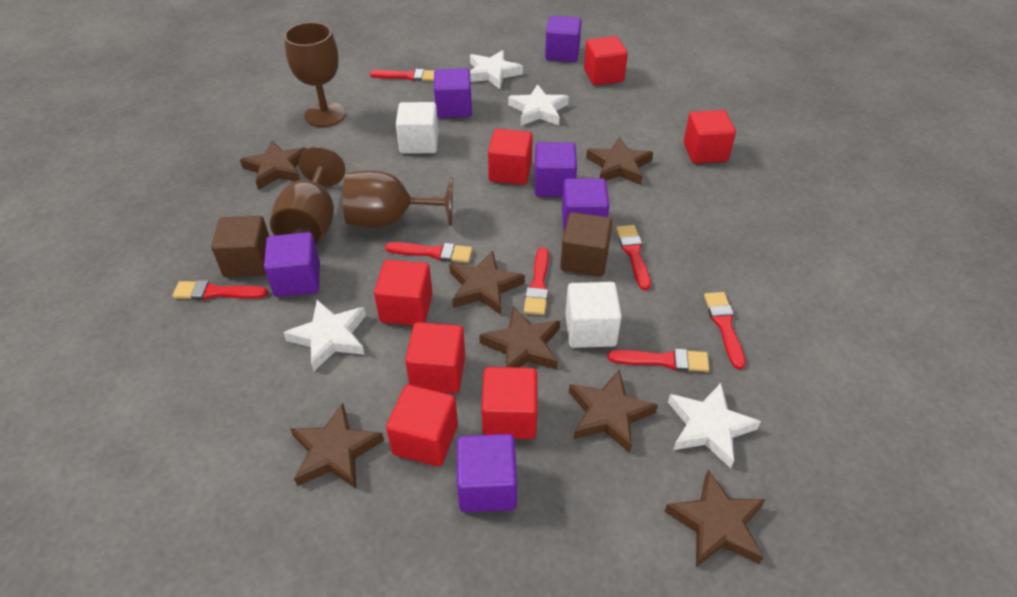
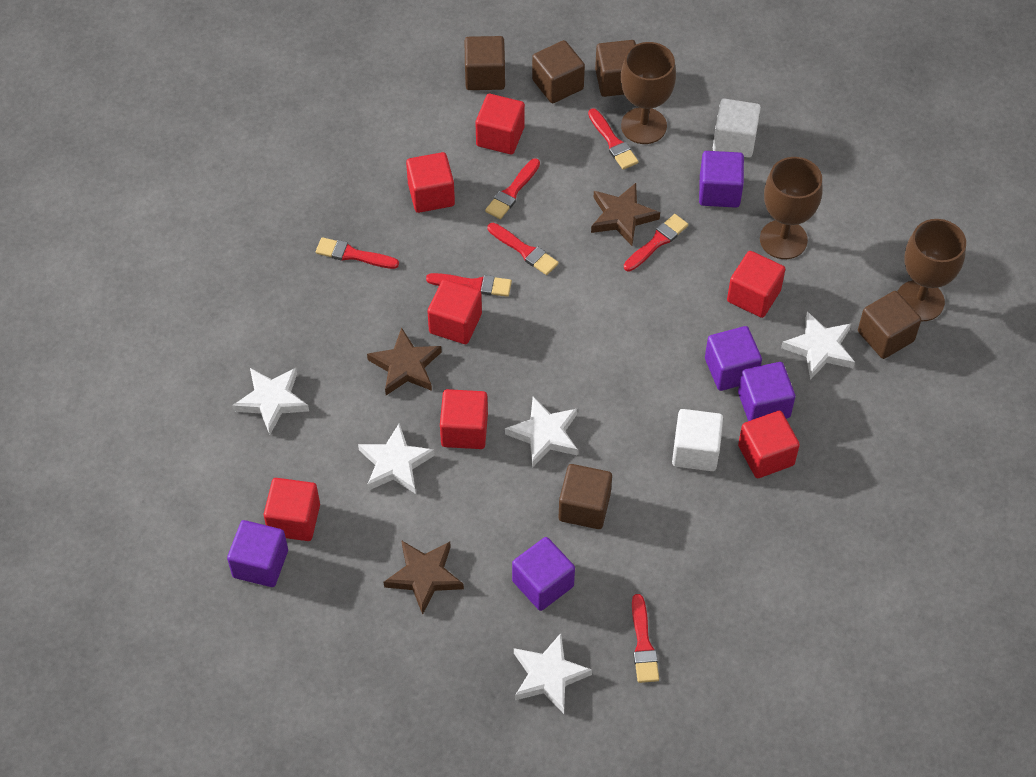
brown cube: 2 -> 5
brown star: 7 -> 3
purple cube: 6 -> 5
white star: 4 -> 5

